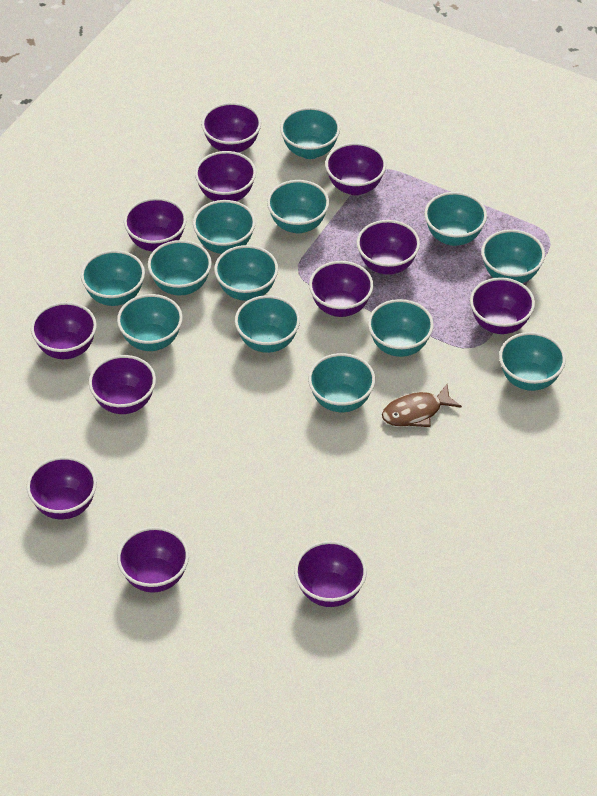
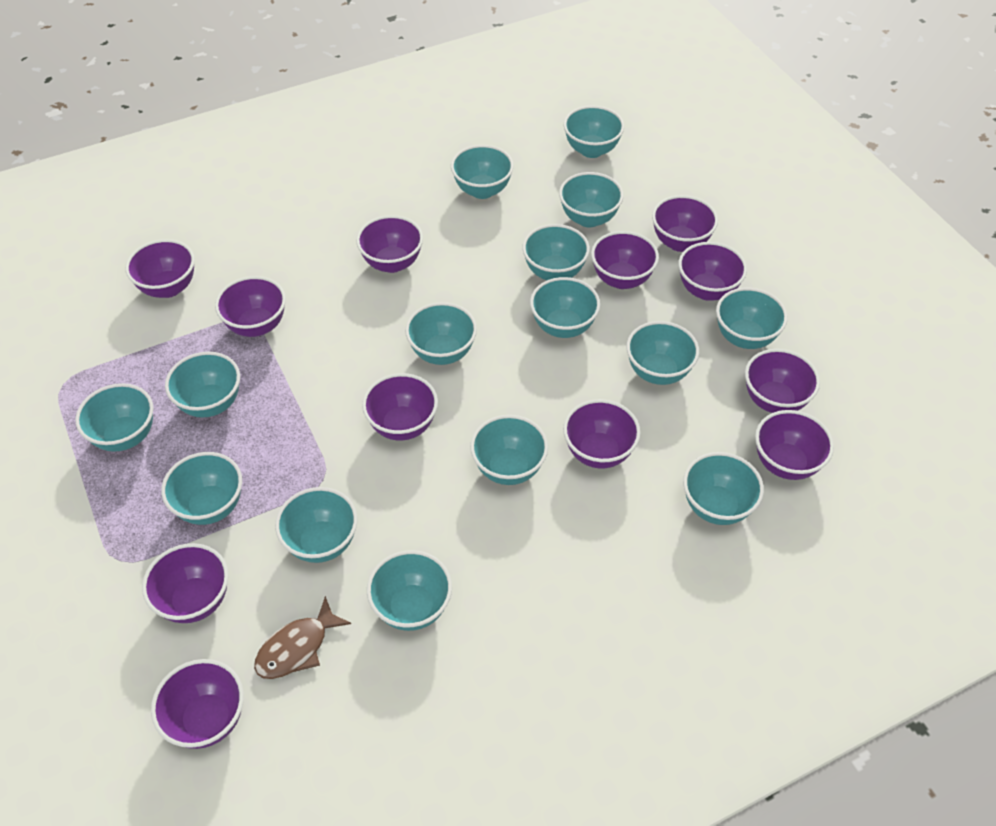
turquoise bowl: 13 -> 15

